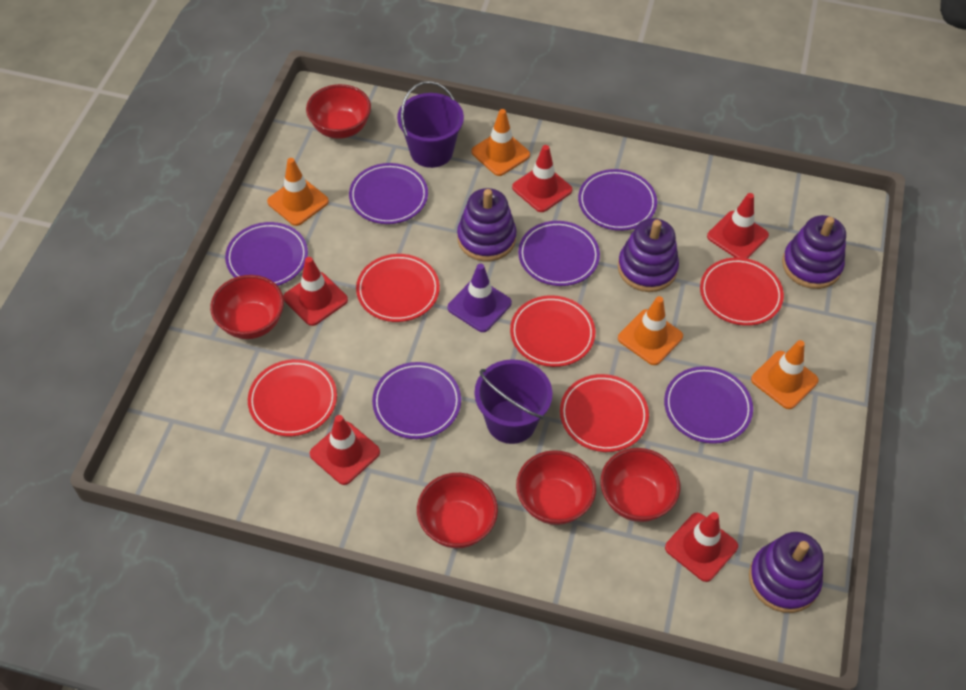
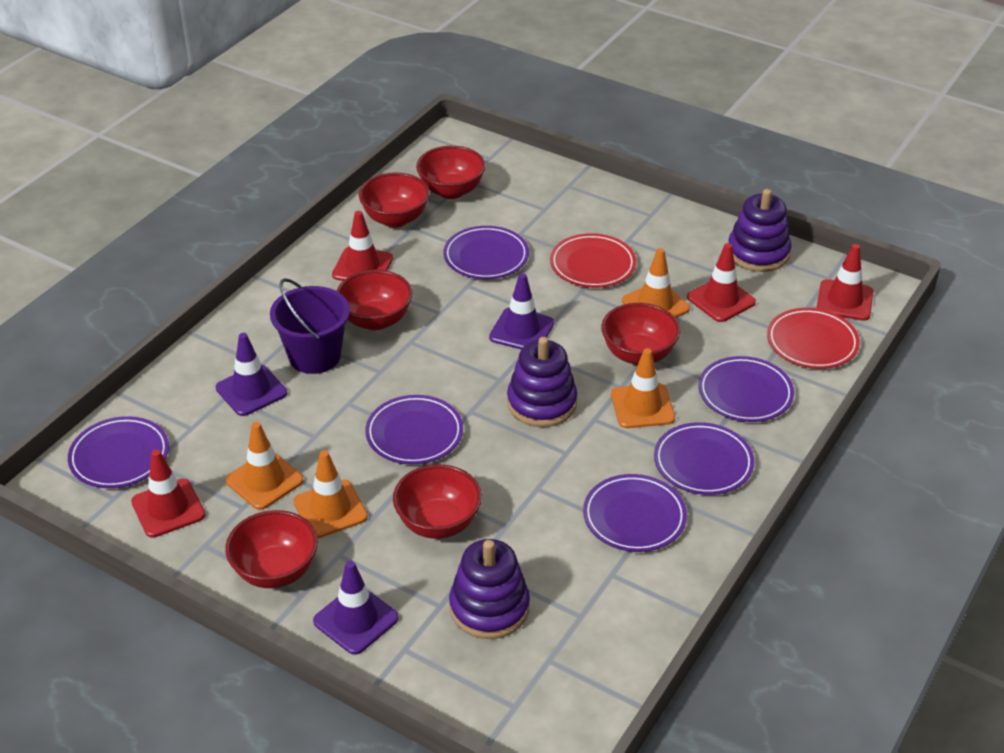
purple bucket: 2 -> 1
purple stacking toy: 4 -> 3
purple traffic cone: 1 -> 3
red bowl: 5 -> 6
red plate: 5 -> 2
red traffic cone: 5 -> 4

